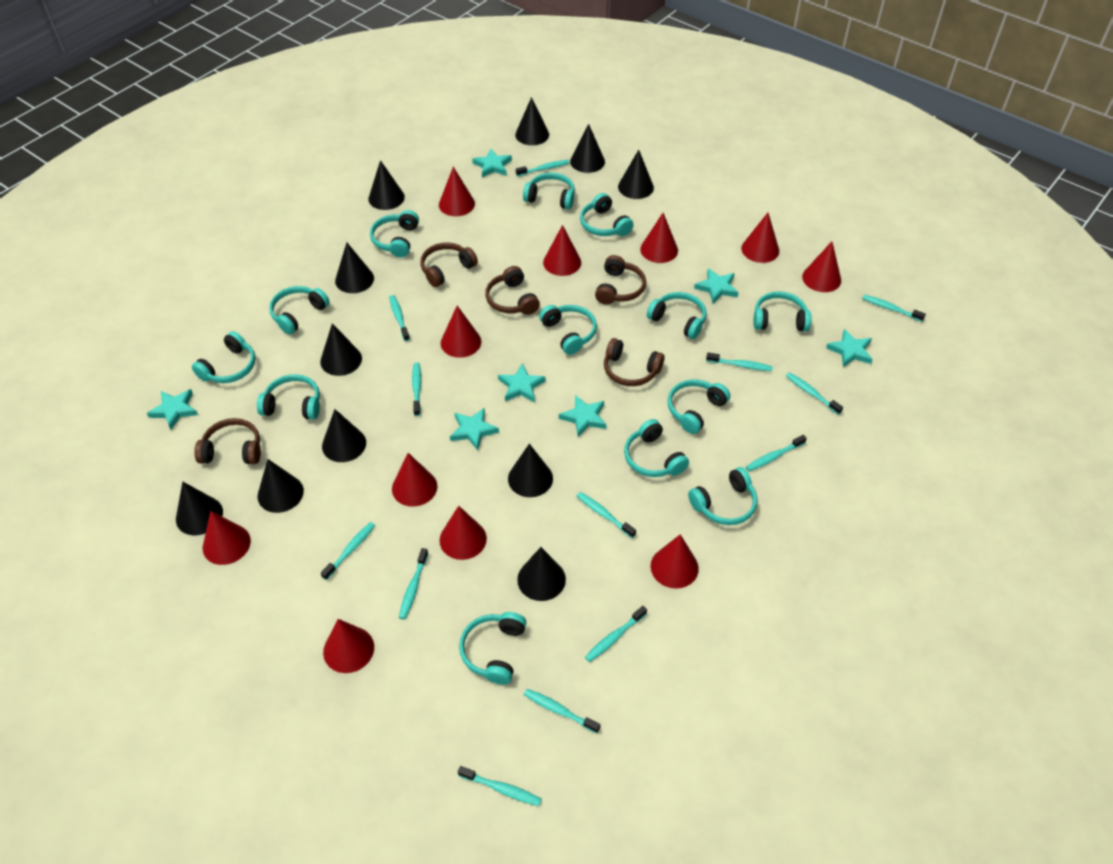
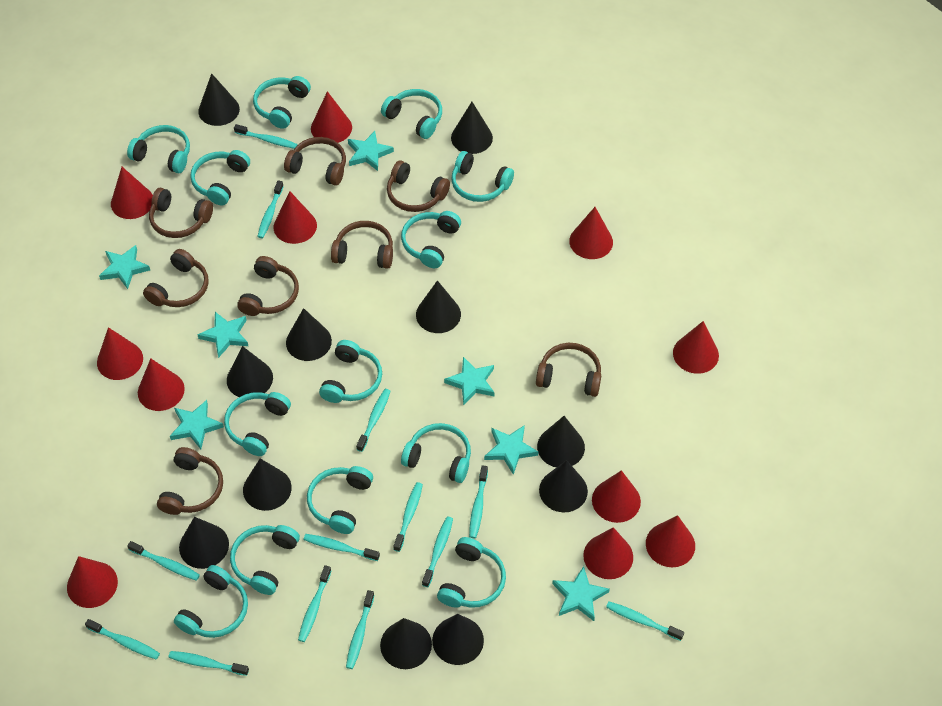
brown headphones: 5 -> 8

